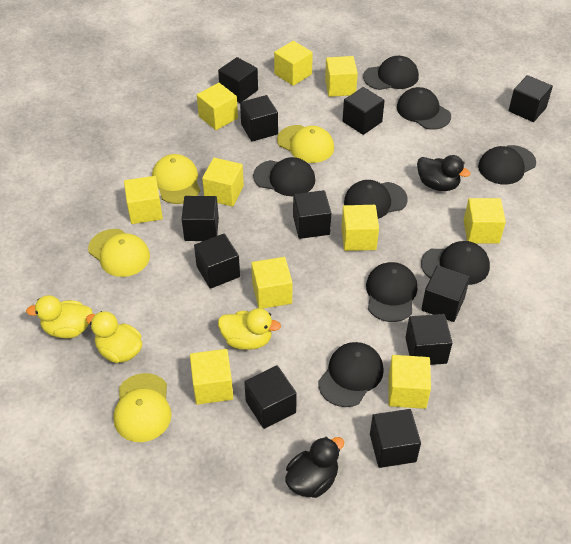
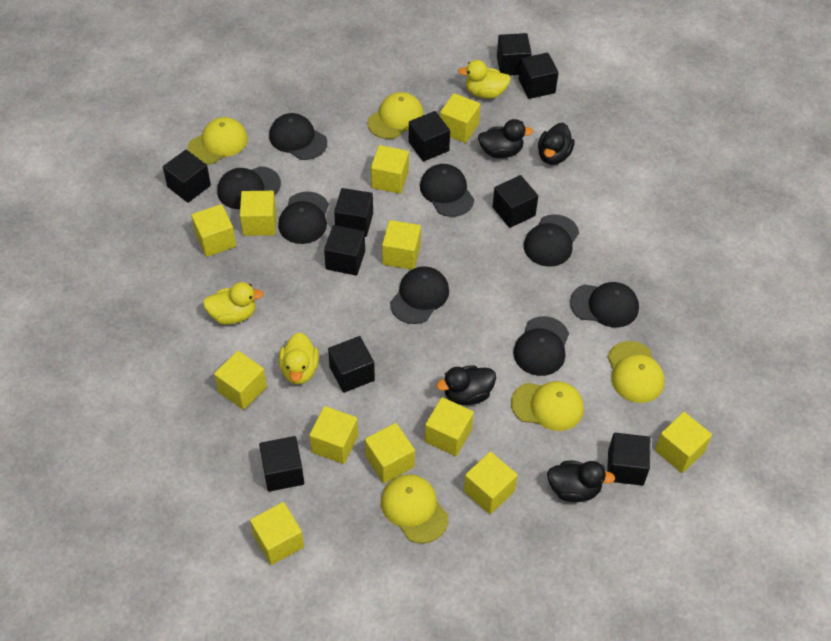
black cube: 11 -> 10
black duck: 2 -> 4
yellow cap: 4 -> 5
yellow cube: 10 -> 12

